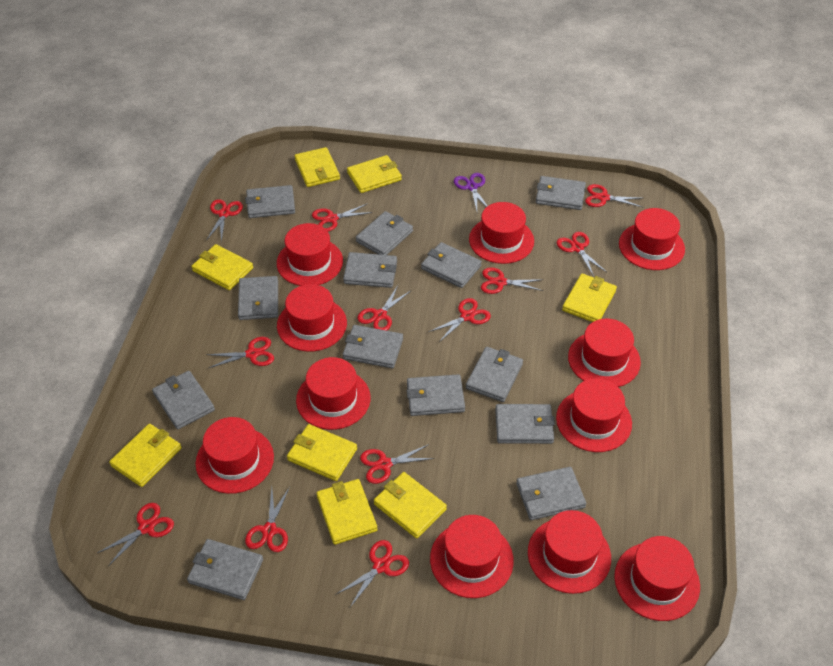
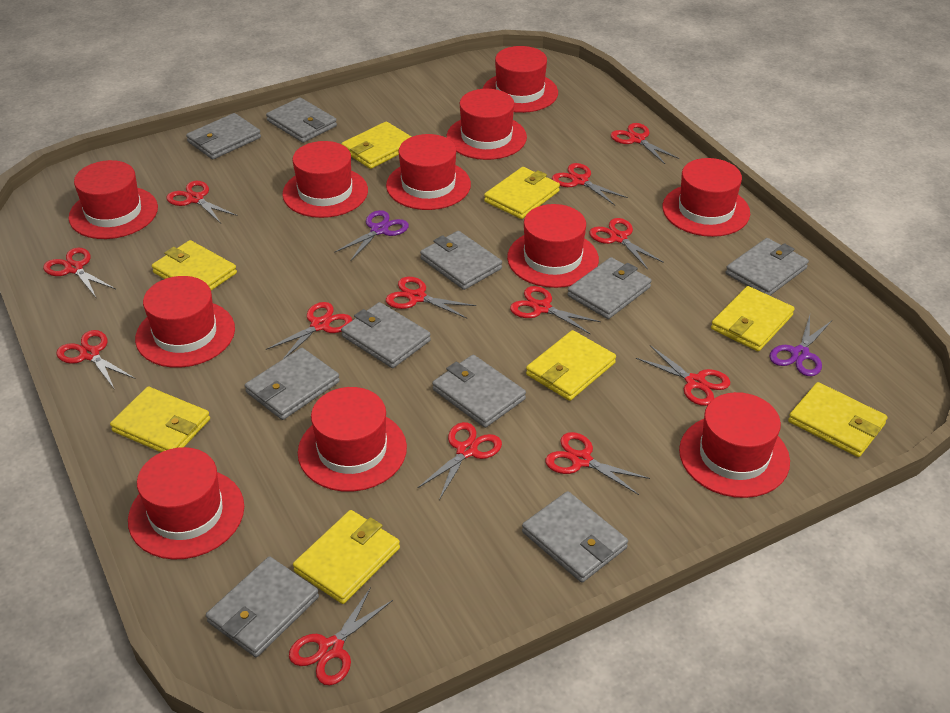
grey wallet: 13 -> 10
purple scissors: 1 -> 2
red scissors: 12 -> 13

